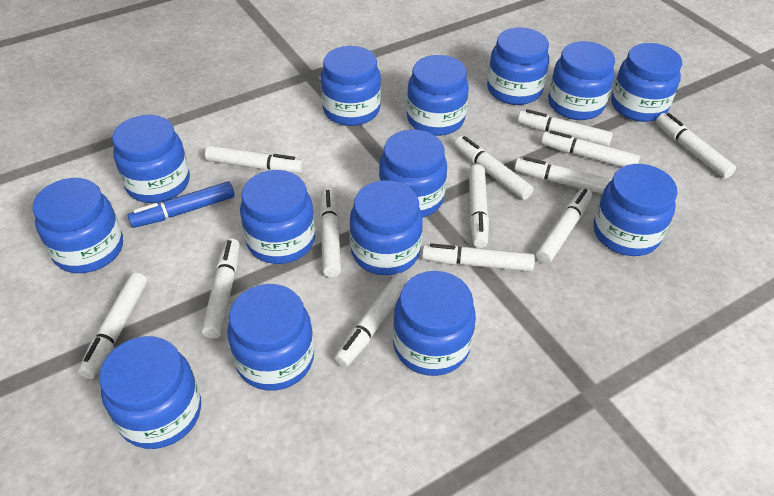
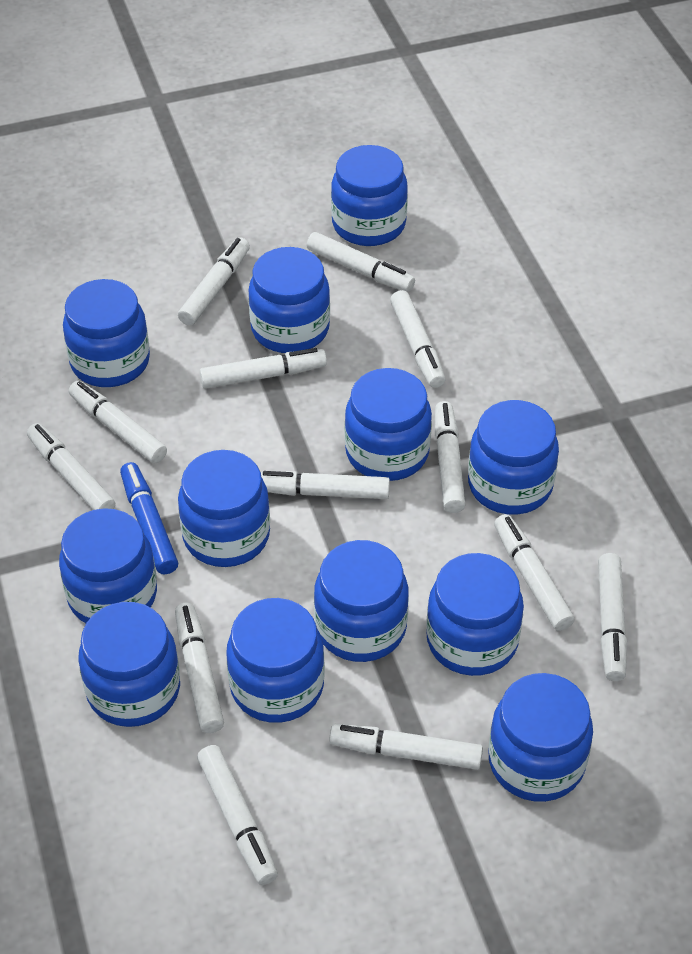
blue jar: 14 -> 12

